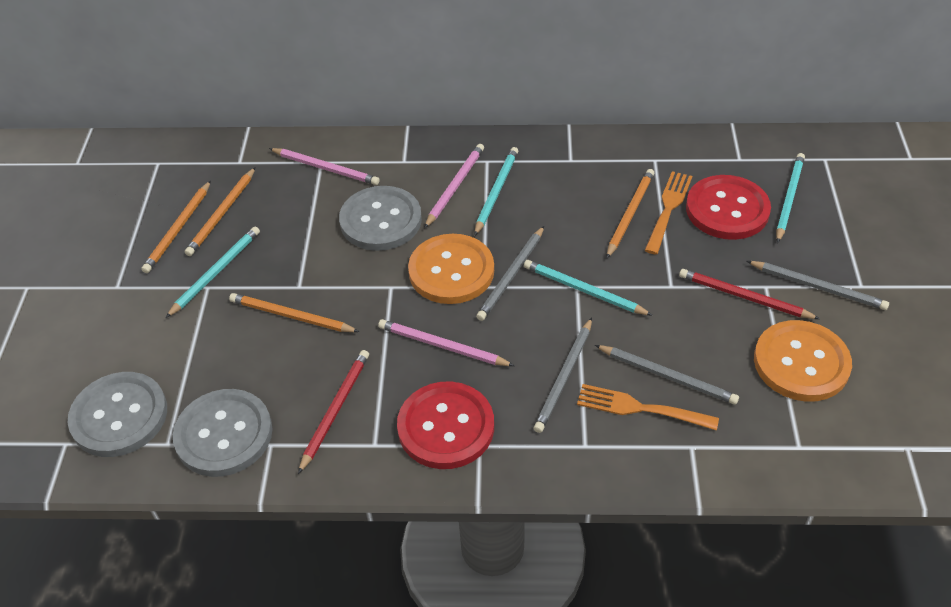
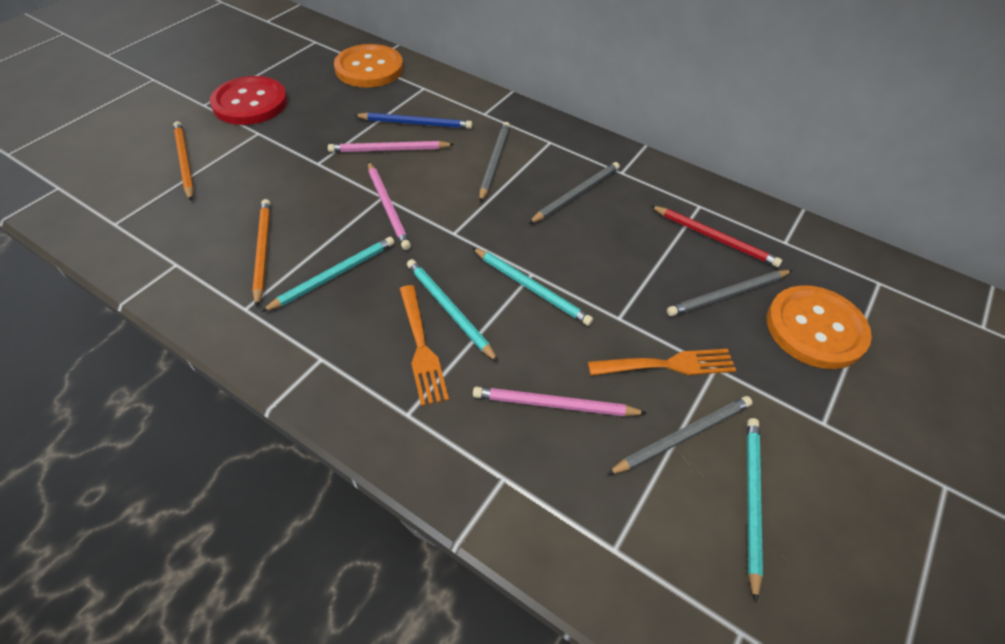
blue pencil: 0 -> 1
grey button: 3 -> 0
orange pencil: 4 -> 2
red button: 2 -> 1
red pencil: 2 -> 1

